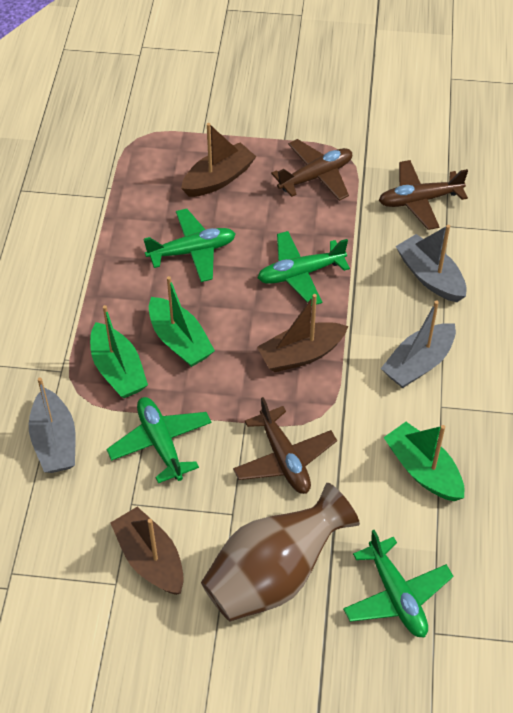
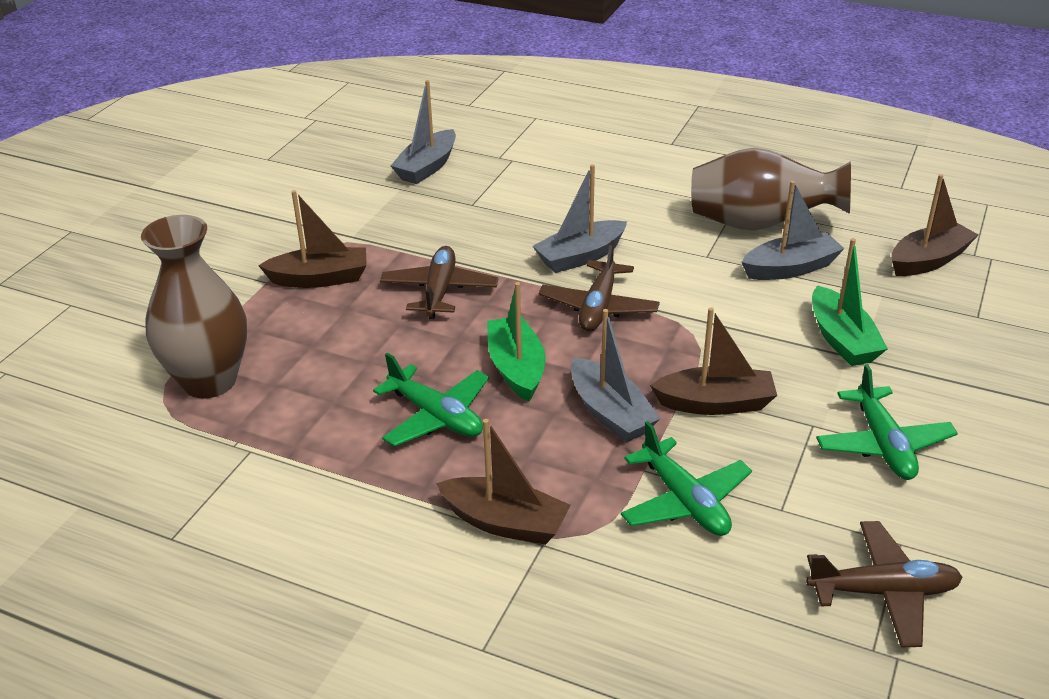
brown boat: 3 -> 4
brown vase: 1 -> 2
green boat: 3 -> 2
green plane: 4 -> 3
grey boat: 3 -> 4

